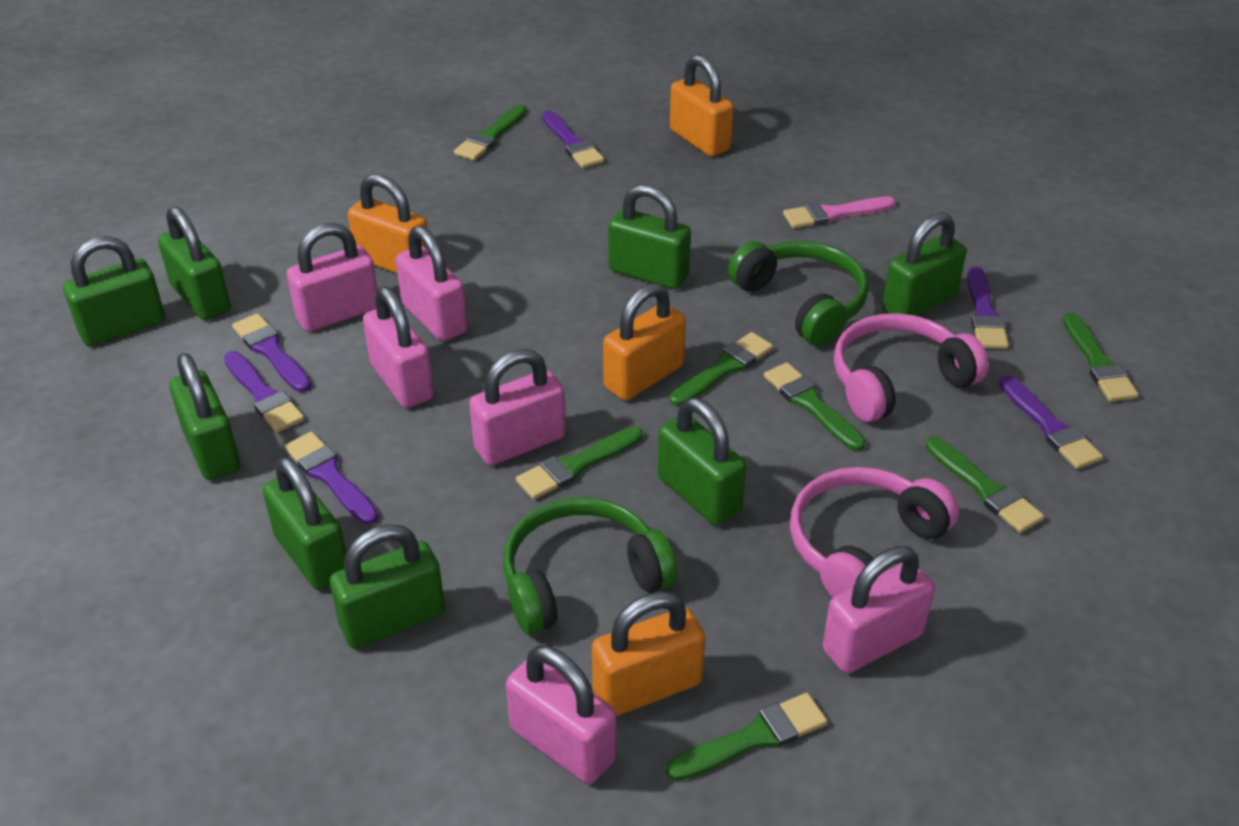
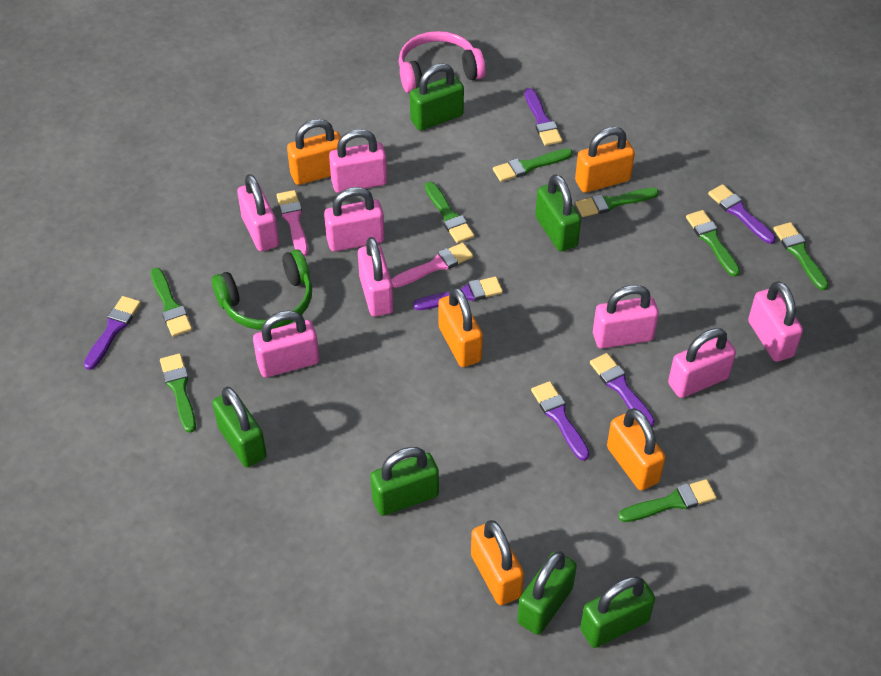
green brush: 7 -> 8
green headphones: 2 -> 1
green padlock: 8 -> 6
orange padlock: 4 -> 5
pink brush: 1 -> 2
pink headphones: 2 -> 1
pink padlock: 6 -> 8

